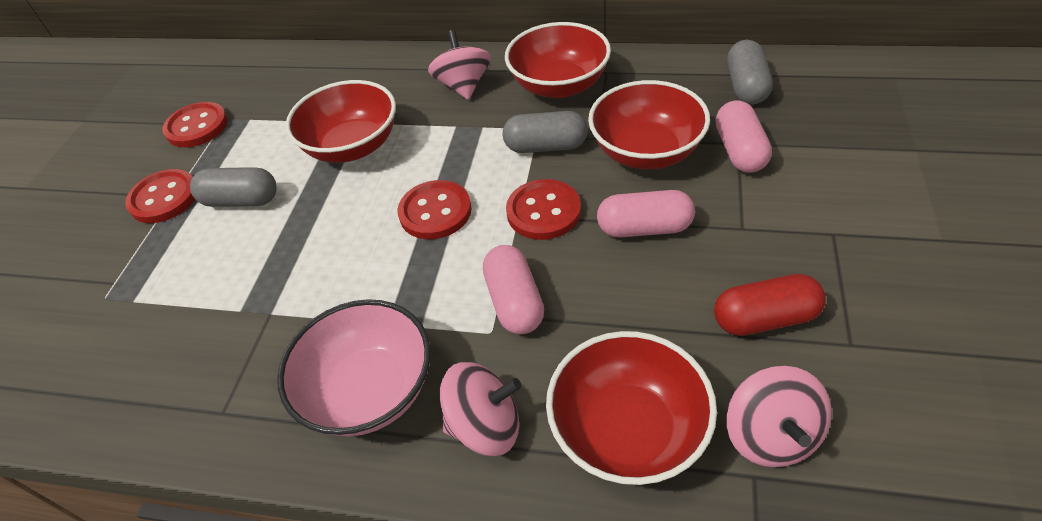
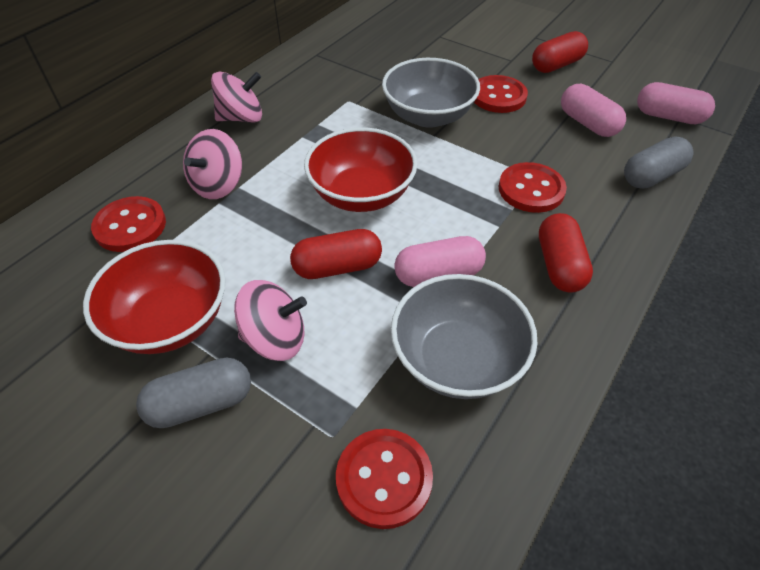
grey bowl: 0 -> 2
grey capsule: 3 -> 2
pink bowl: 1 -> 0
red bowl: 4 -> 2
red capsule: 1 -> 3

